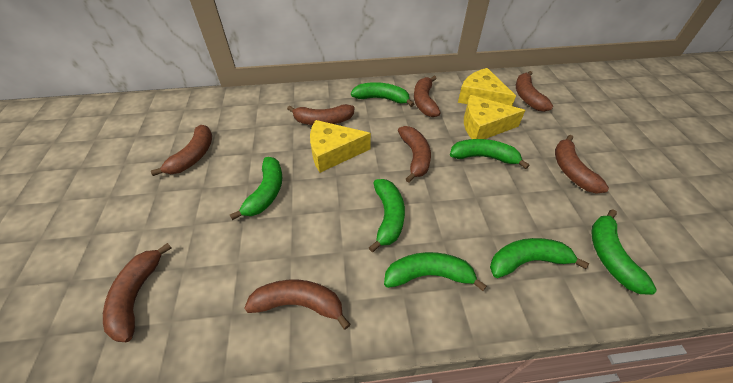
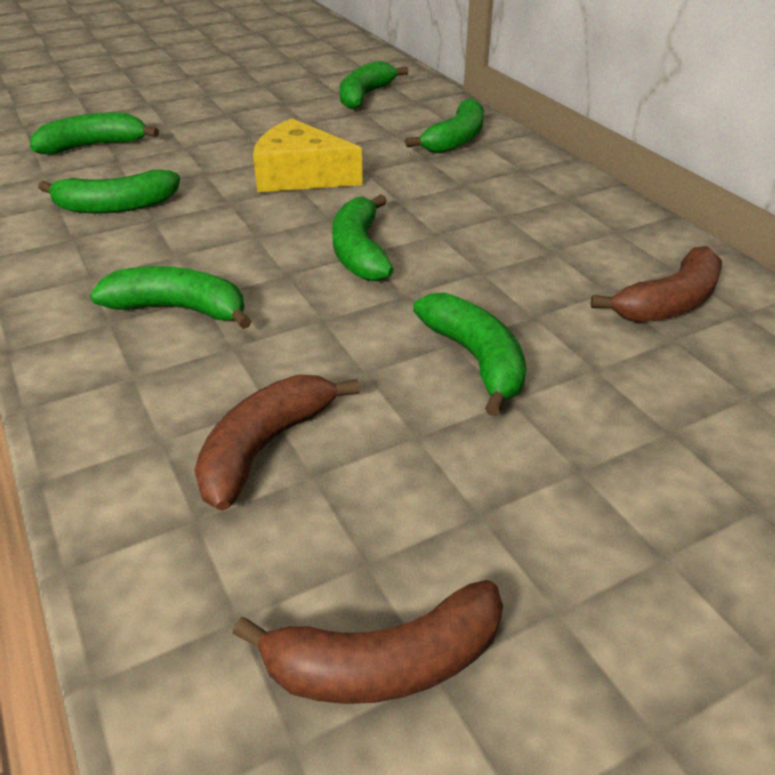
brown banana: 8 -> 3
yellow cheese: 3 -> 1

